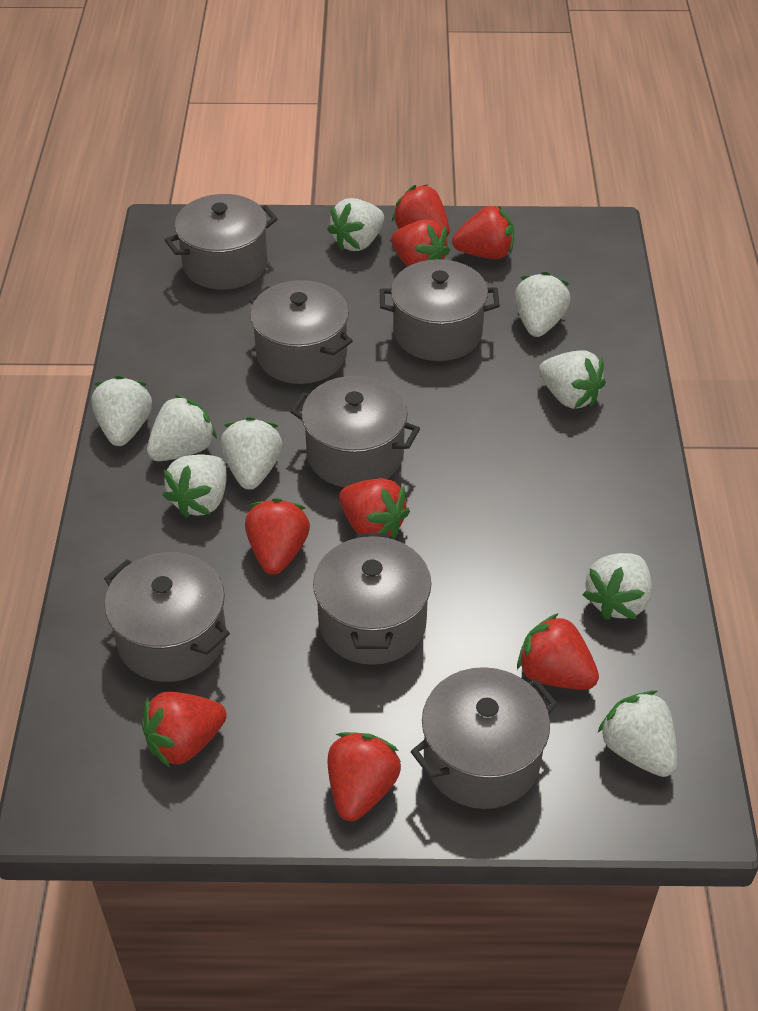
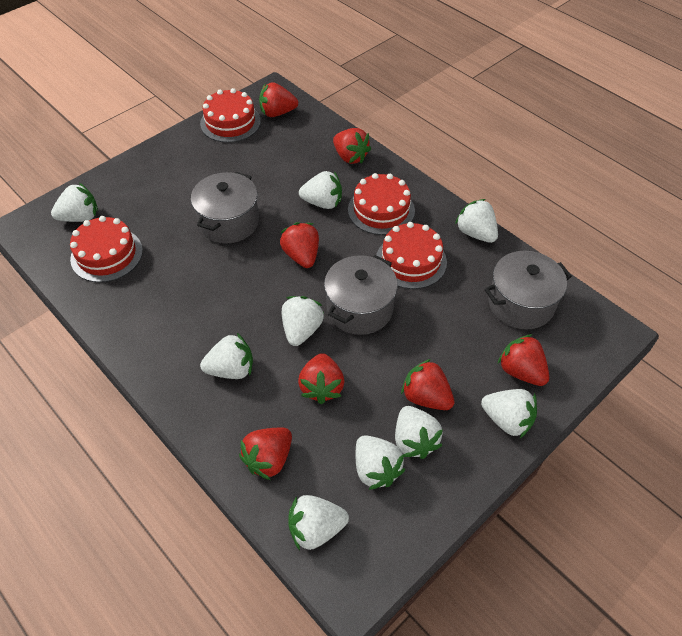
grey pot: 7 -> 3
red cake: 0 -> 4
red strawberry: 8 -> 7

